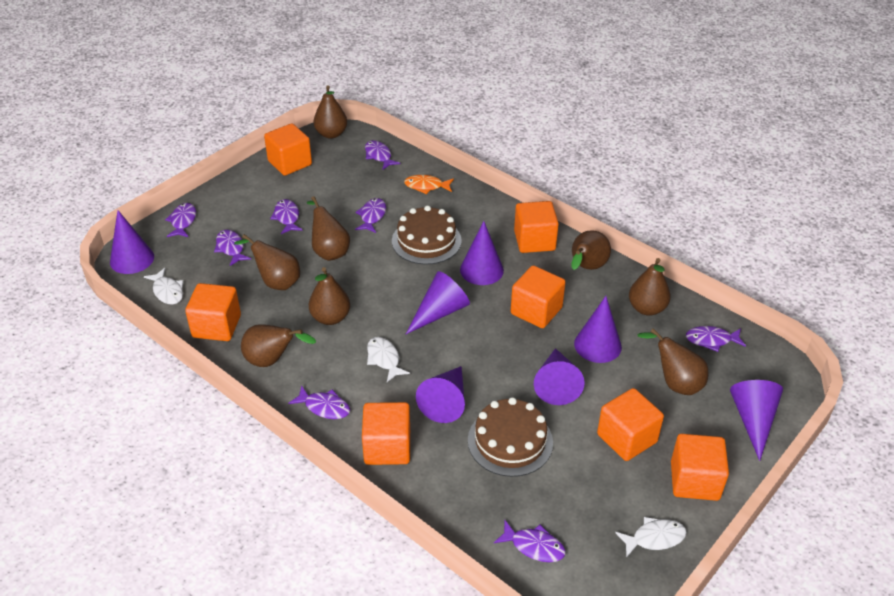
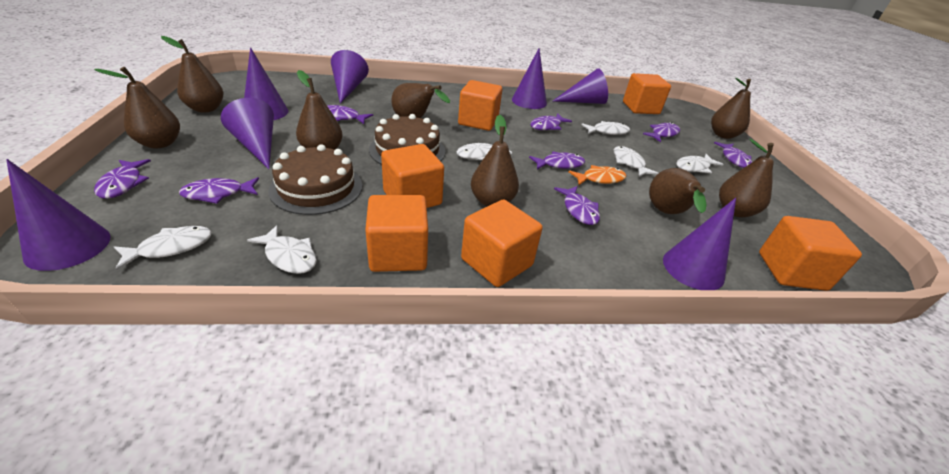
orange cube: 7 -> 6
white fish: 3 -> 6

